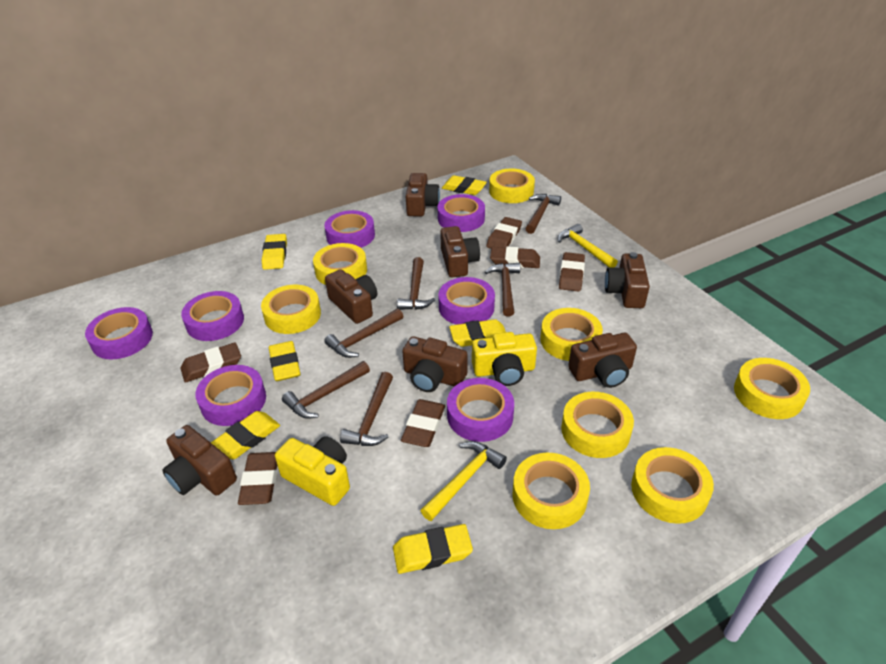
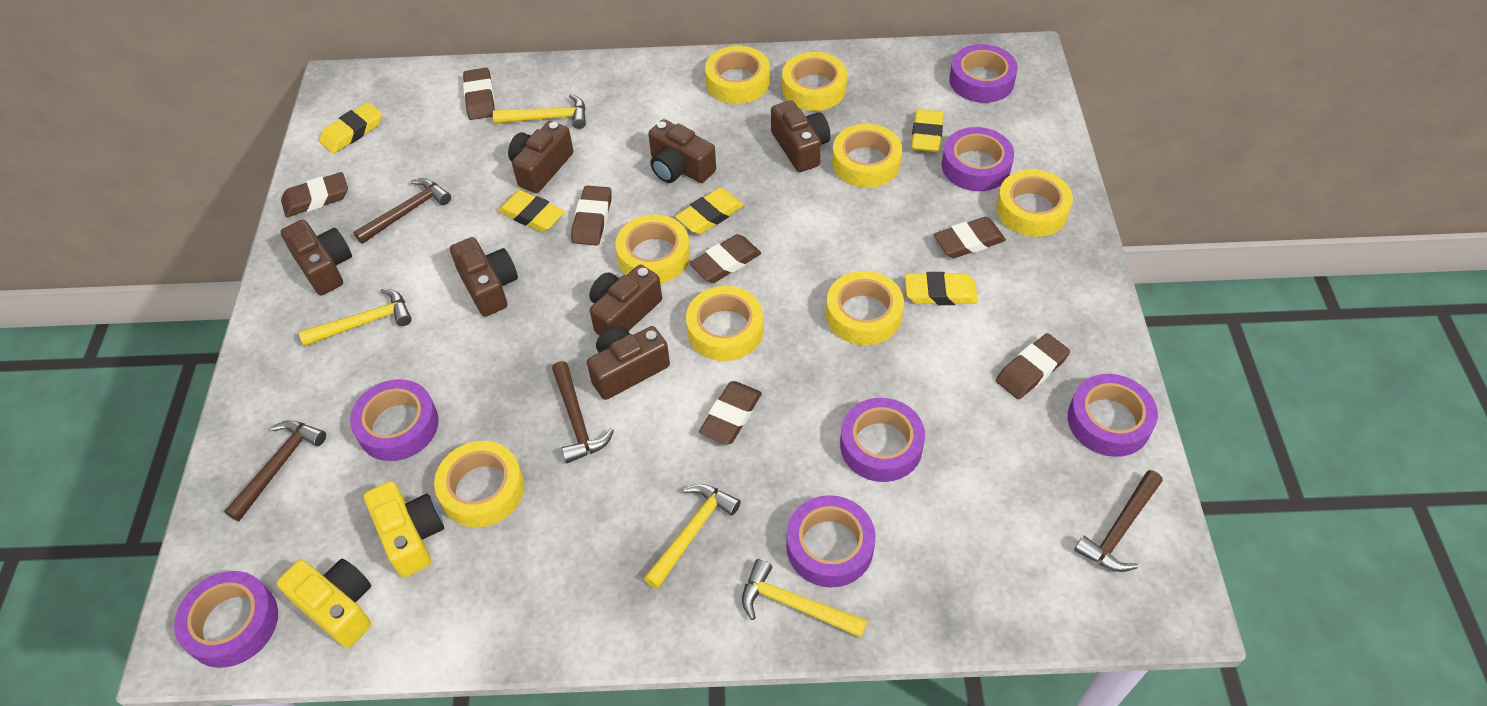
brown eraser: 6 -> 7
brown hammer: 6 -> 4
yellow eraser: 6 -> 5
yellow hammer: 2 -> 4

